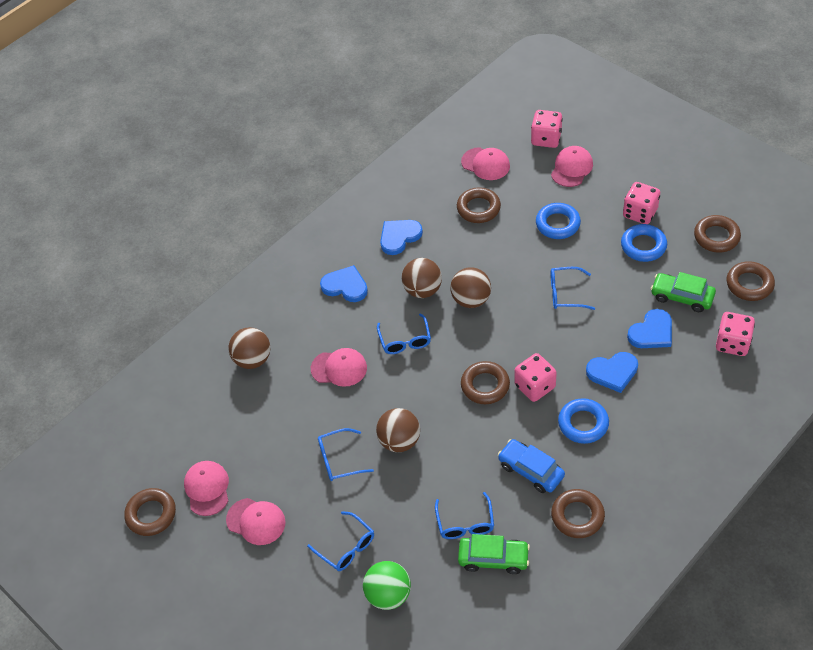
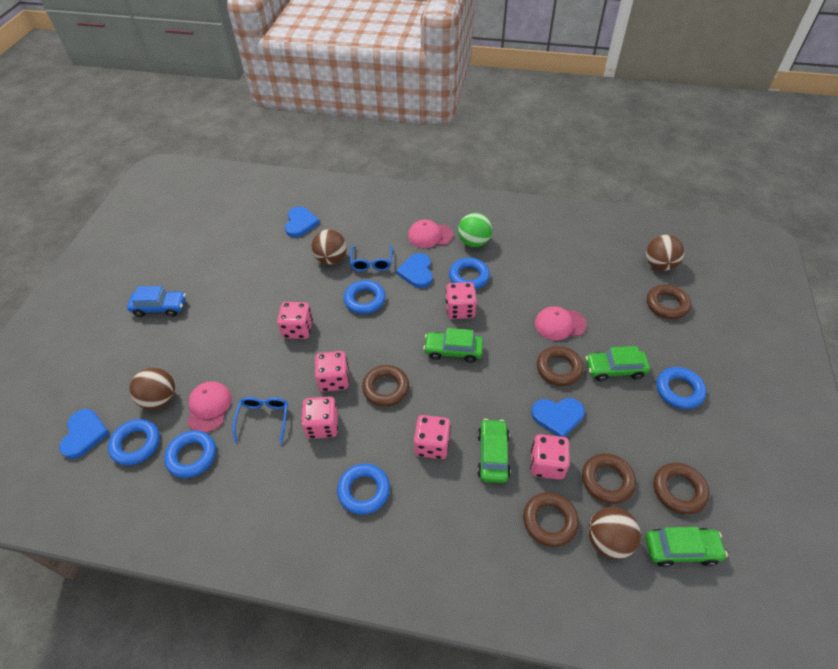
blue glasses: 5 -> 2
blue ring: 3 -> 6
green car: 2 -> 4
pink cap: 5 -> 3
pink dice: 4 -> 6

